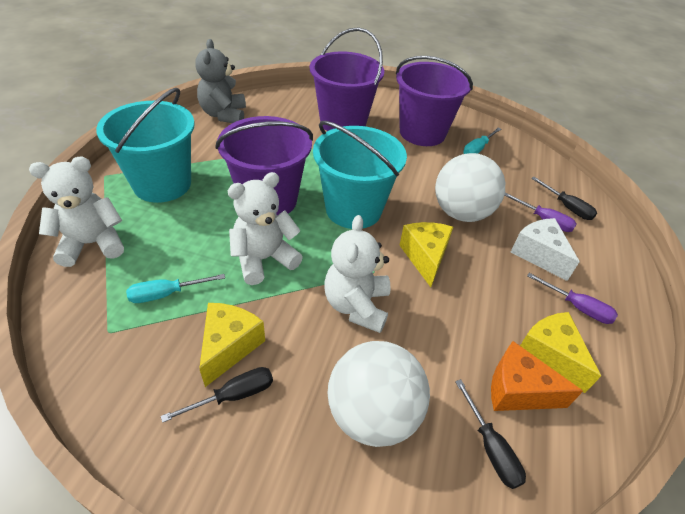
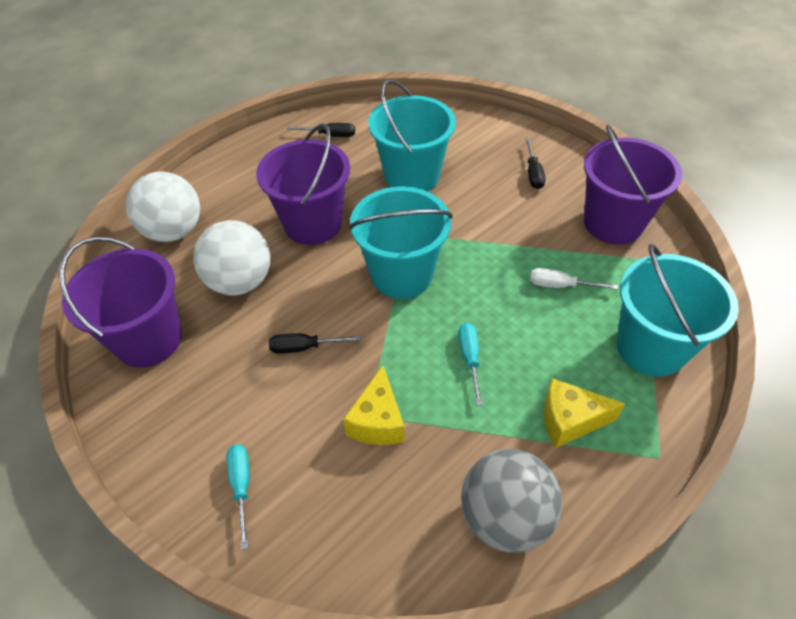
grey ball: 0 -> 1
grey teddy bear: 1 -> 0
orange cheese: 1 -> 0
purple screwdriver: 2 -> 0
turquoise bucket: 2 -> 3
white cheese: 1 -> 0
white screwdriver: 0 -> 1
white teddy bear: 3 -> 0
yellow cheese: 3 -> 2

